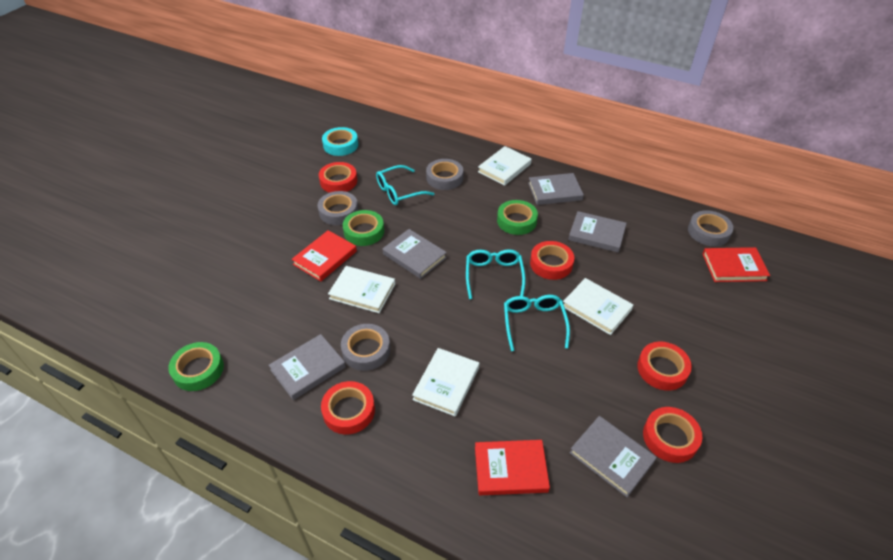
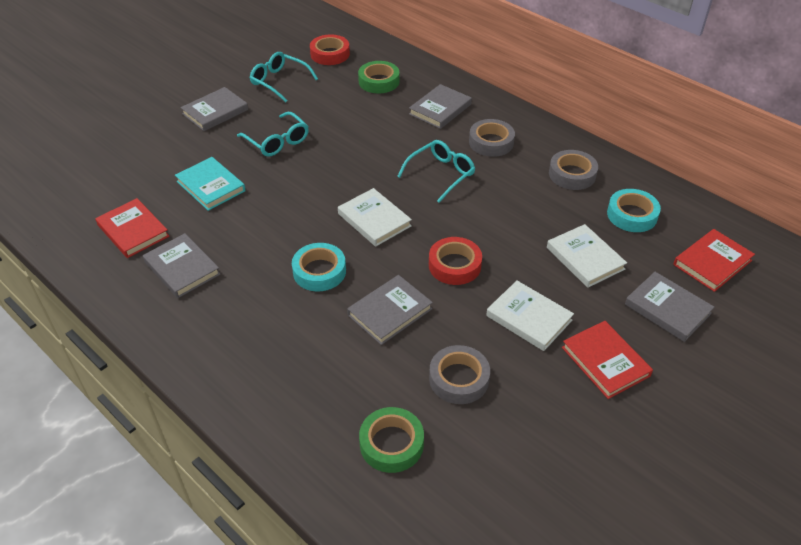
green tape: 3 -> 2
grey tape: 4 -> 3
red tape: 5 -> 2
turquoise book: 0 -> 1
turquoise tape: 1 -> 2
white book: 4 -> 3

